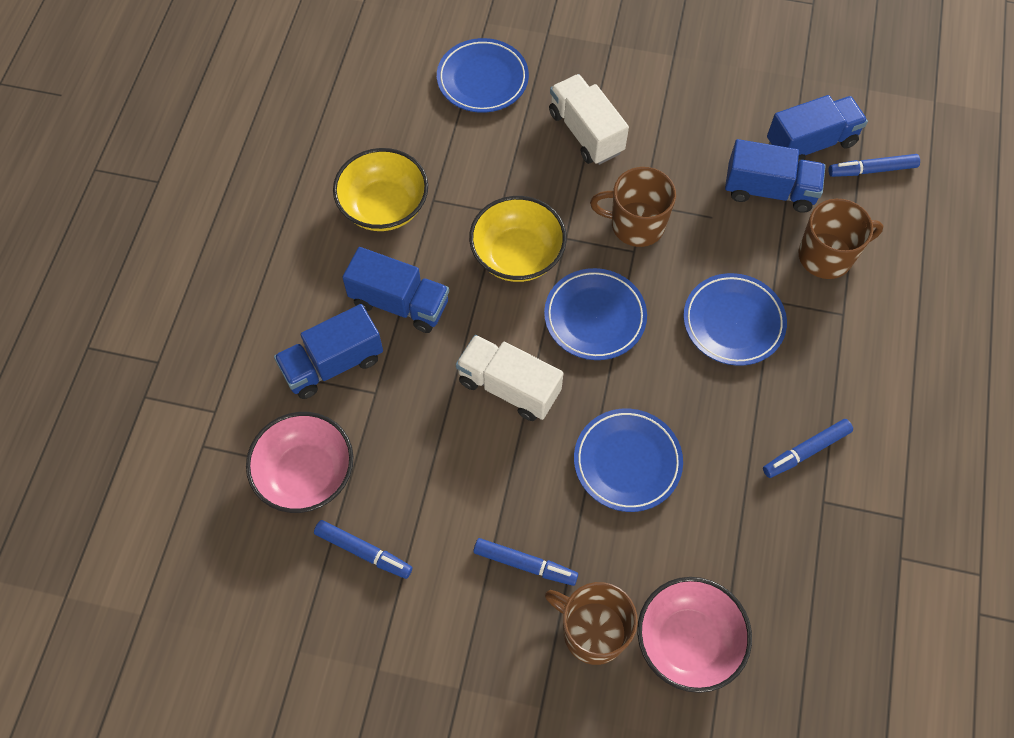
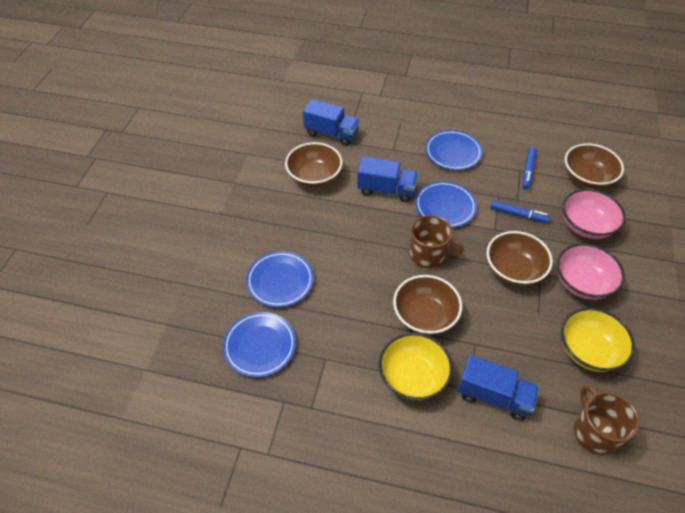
blue marker: 4 -> 2
blue truck: 4 -> 3
brown bowl: 0 -> 4
brown mug: 3 -> 2
white truck: 2 -> 0

